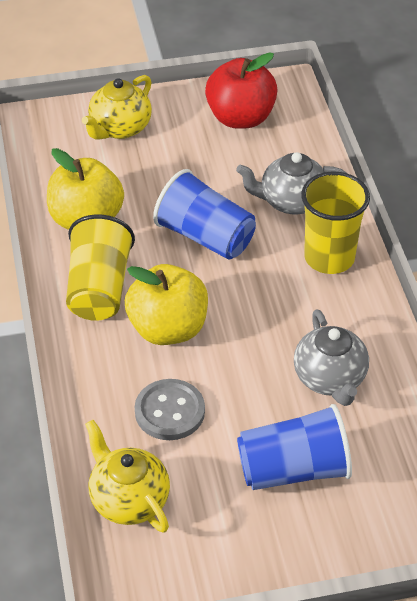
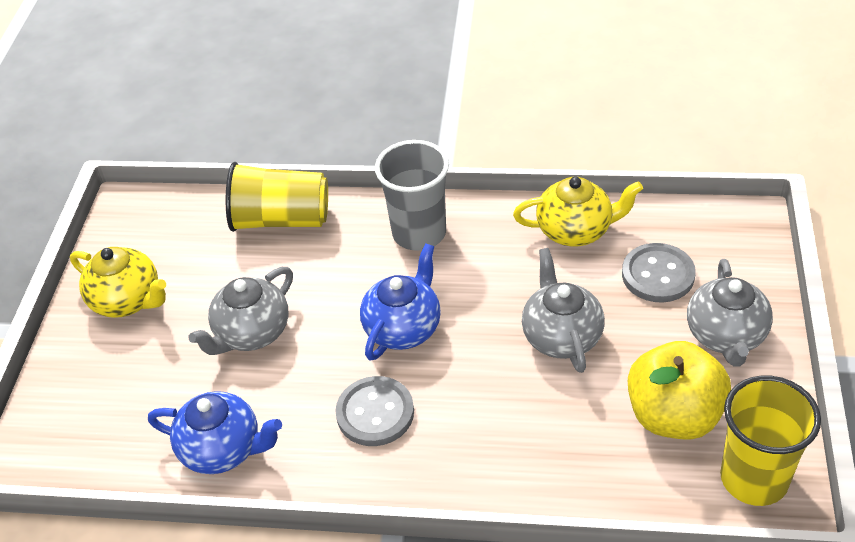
blue cup: 2 -> 0
blue teapot: 0 -> 2
grey button: 1 -> 2
grey cup: 0 -> 1
grey teapot: 2 -> 3
red apple: 1 -> 0
yellow apple: 2 -> 1

